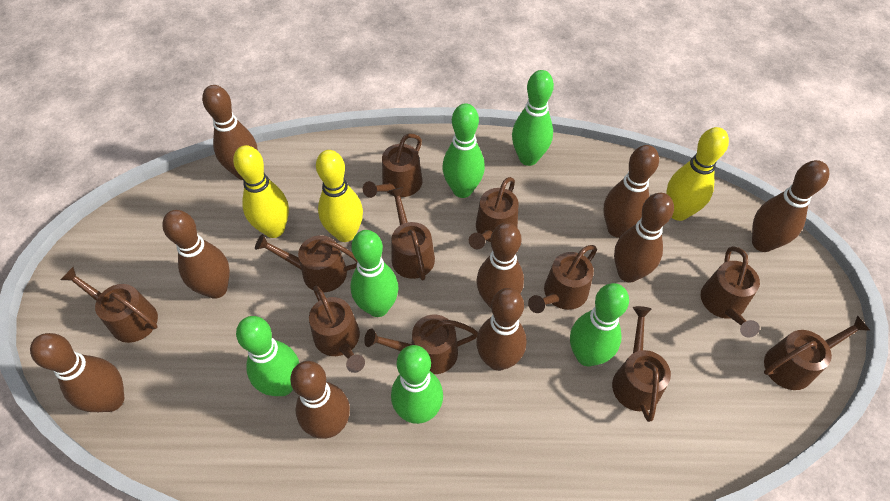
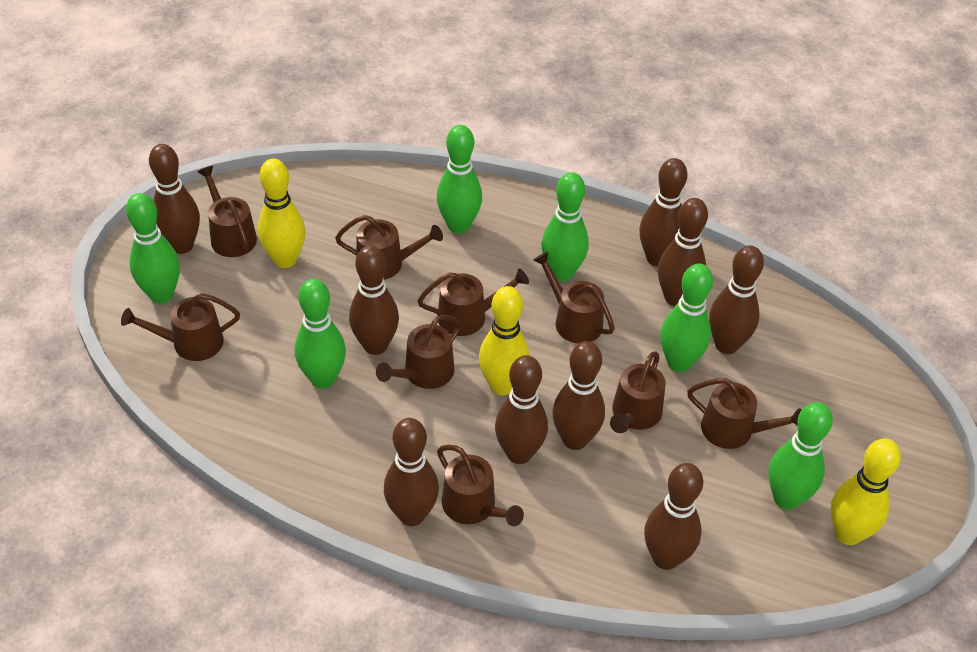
brown watering can: 11 -> 9

